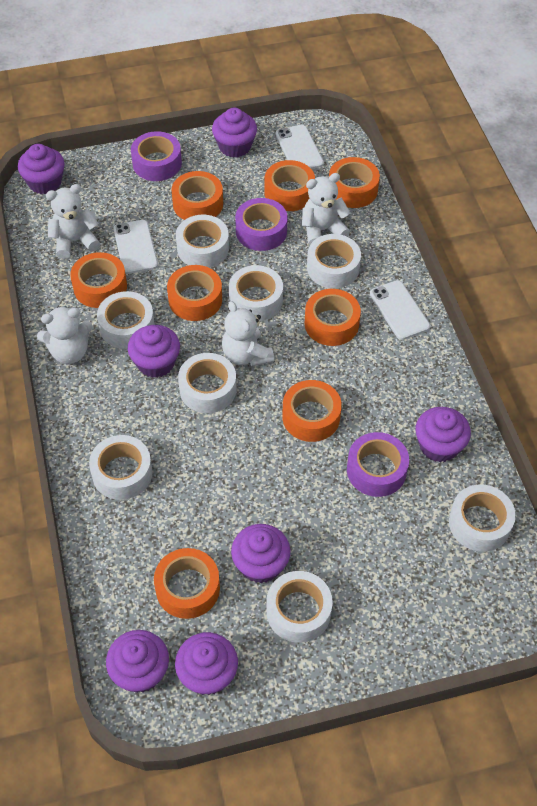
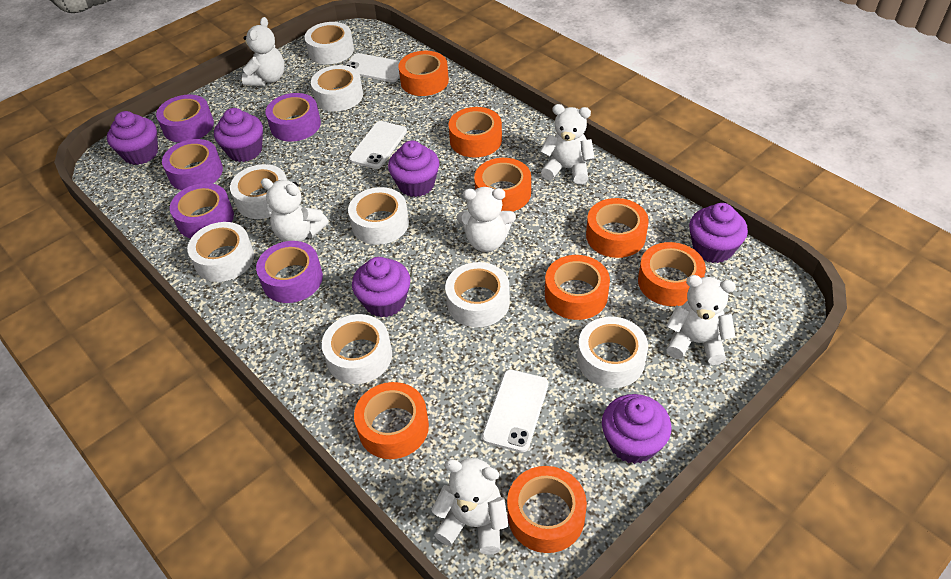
purple cupcake: 7 -> 6
purple tape: 3 -> 5
white teddy bear: 4 -> 6

